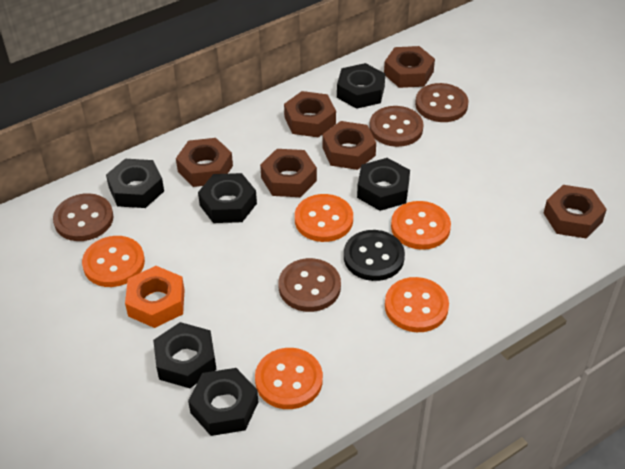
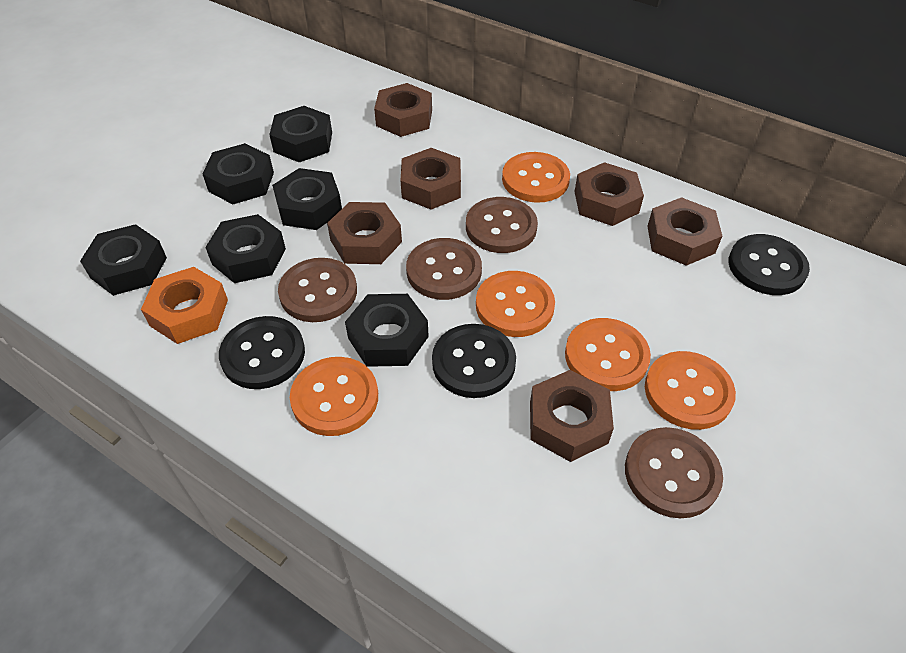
black button: 1 -> 3

